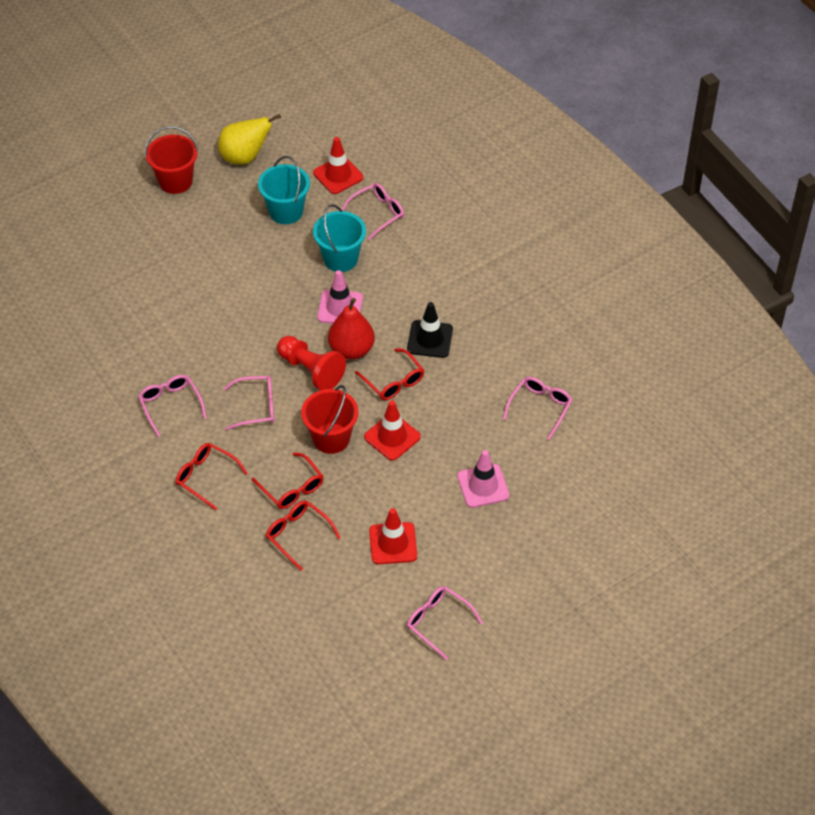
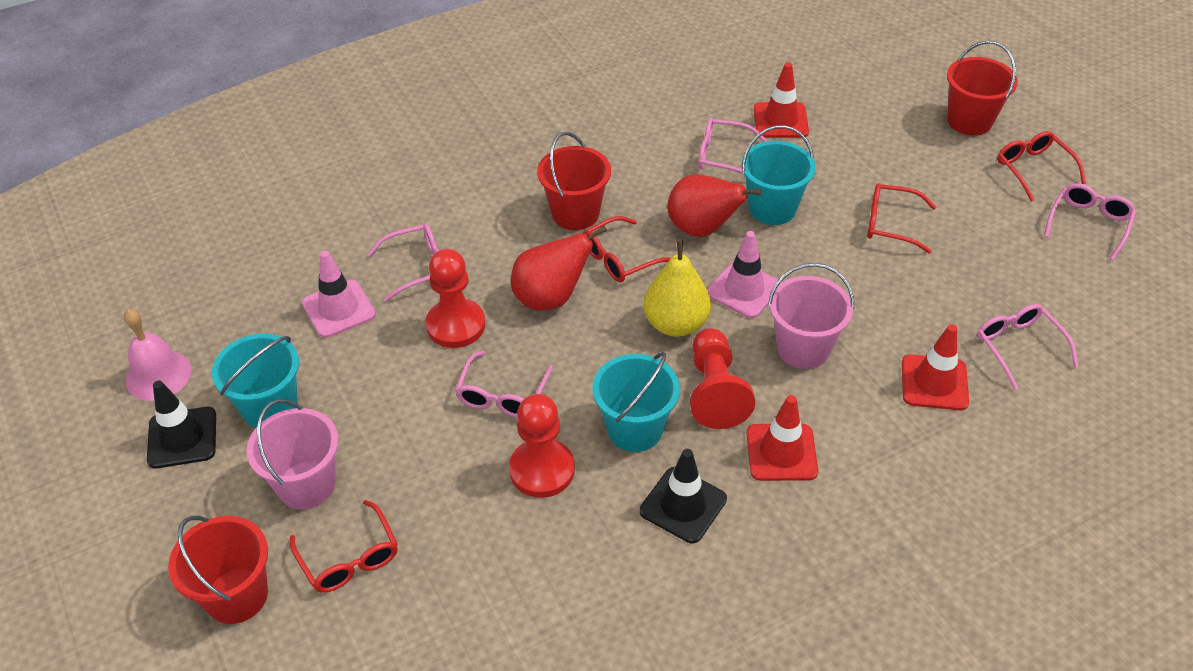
black traffic cone: 1 -> 2
pink bell: 0 -> 1
pink bucket: 0 -> 2
red bucket: 2 -> 3
red pawn: 1 -> 3
red pear: 1 -> 2
turquoise bucket: 2 -> 3

